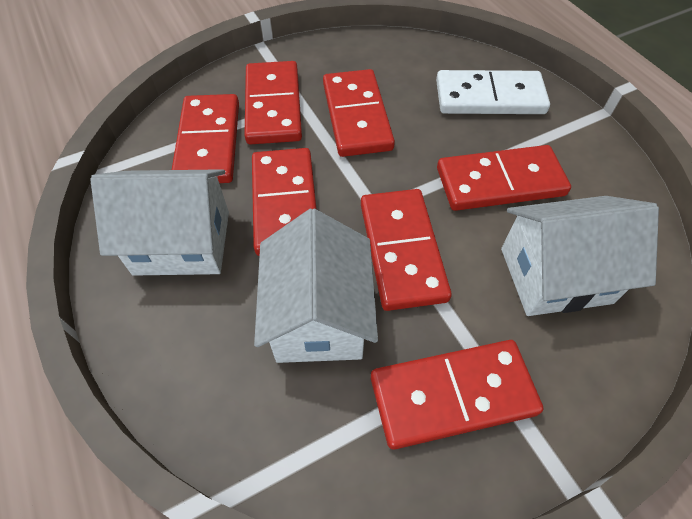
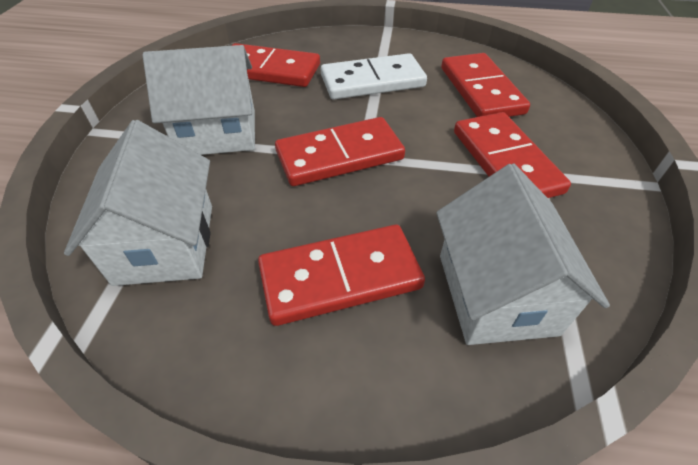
red domino: 7 -> 5

